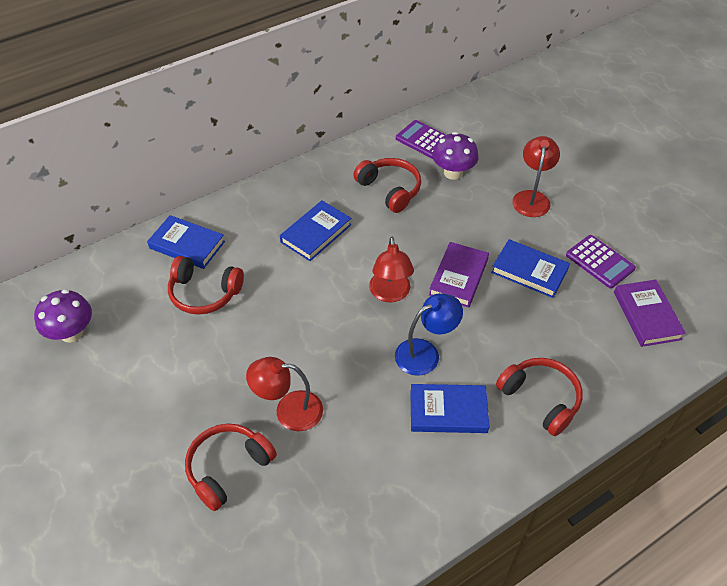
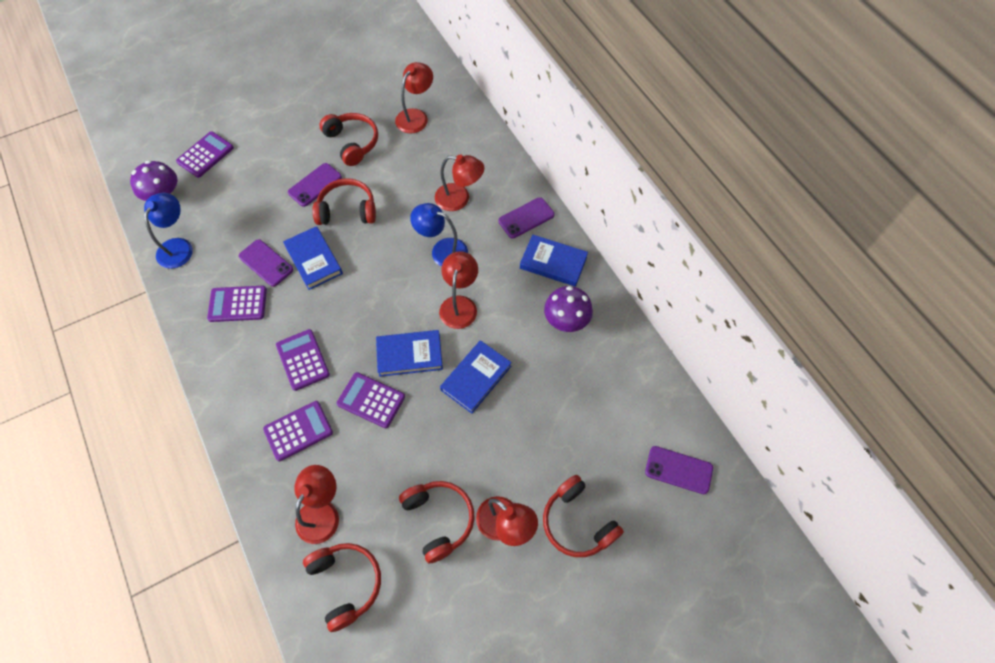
blue lamp: 1 -> 2
purple book: 2 -> 0
purple calculator: 2 -> 5
purple phone: 0 -> 4
red headphones: 4 -> 5
red lamp: 3 -> 5

